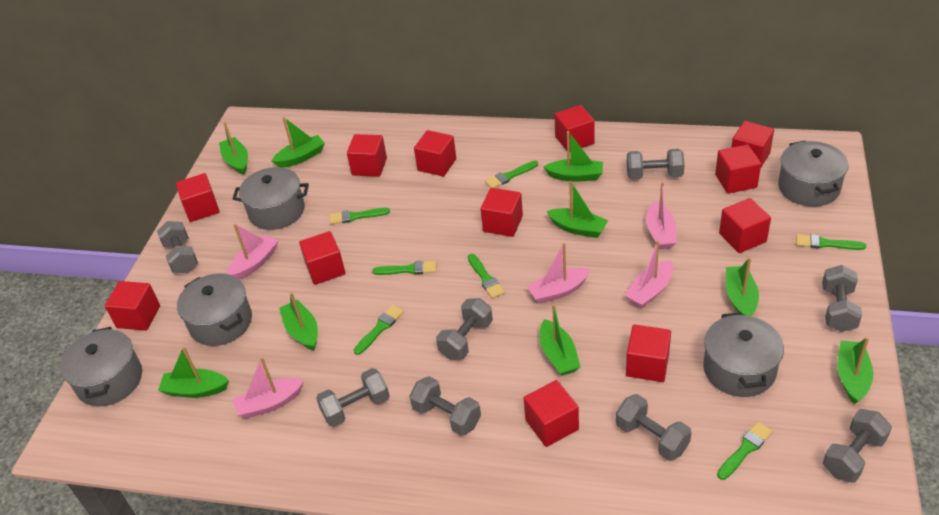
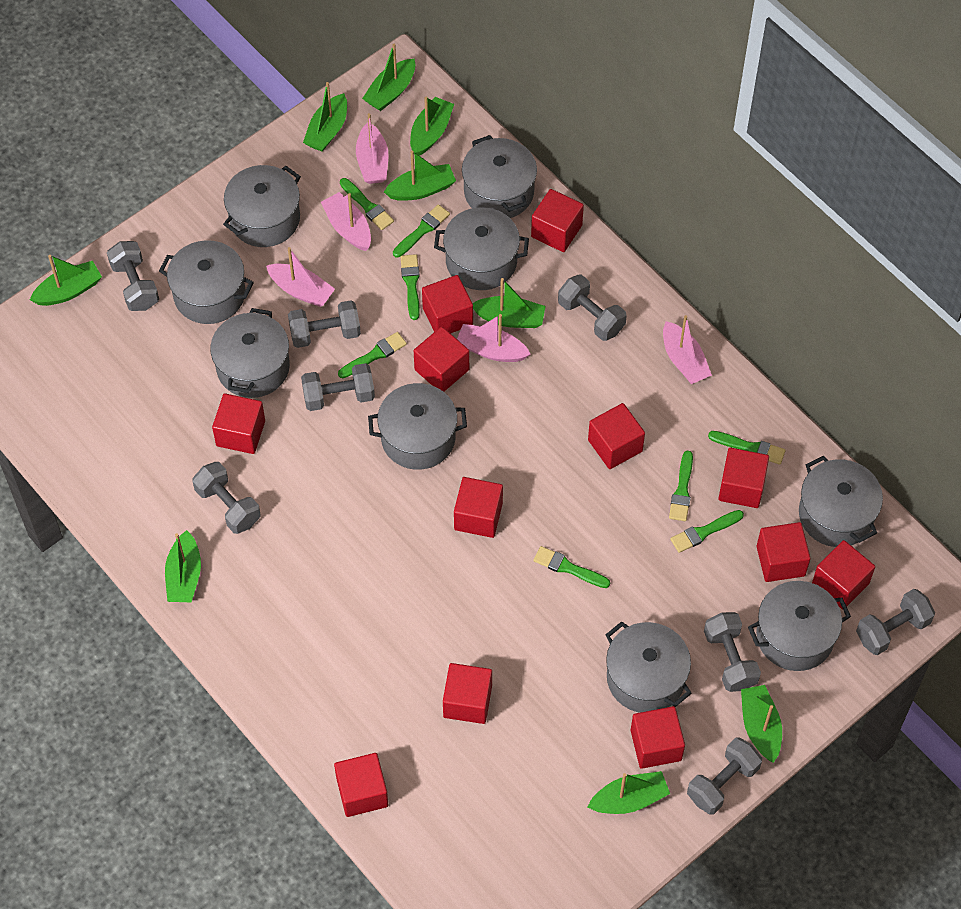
green brush: 7 -> 8
grey pot: 5 -> 9

